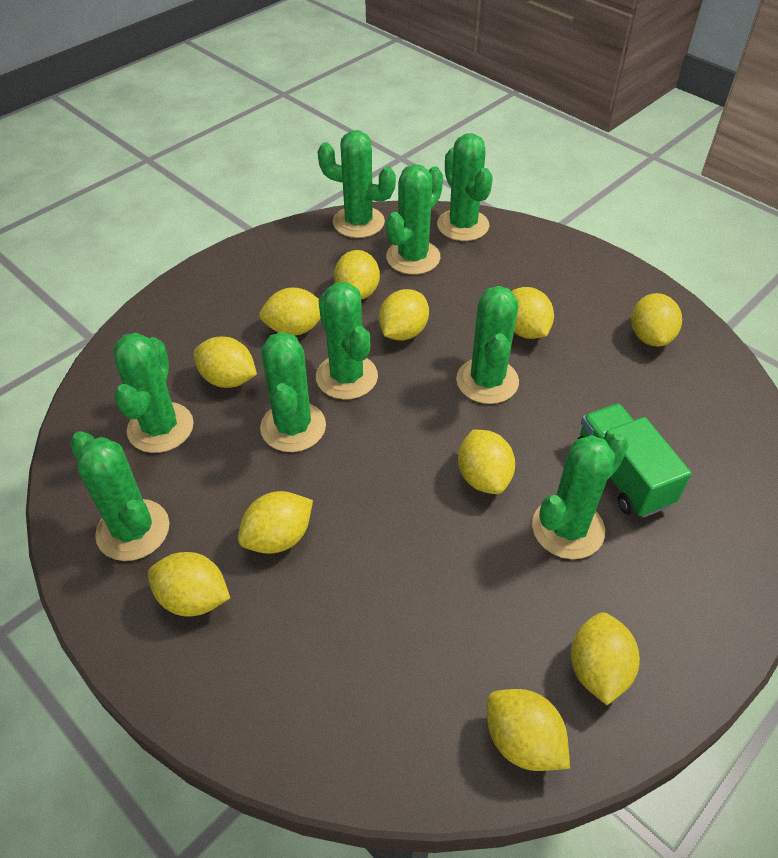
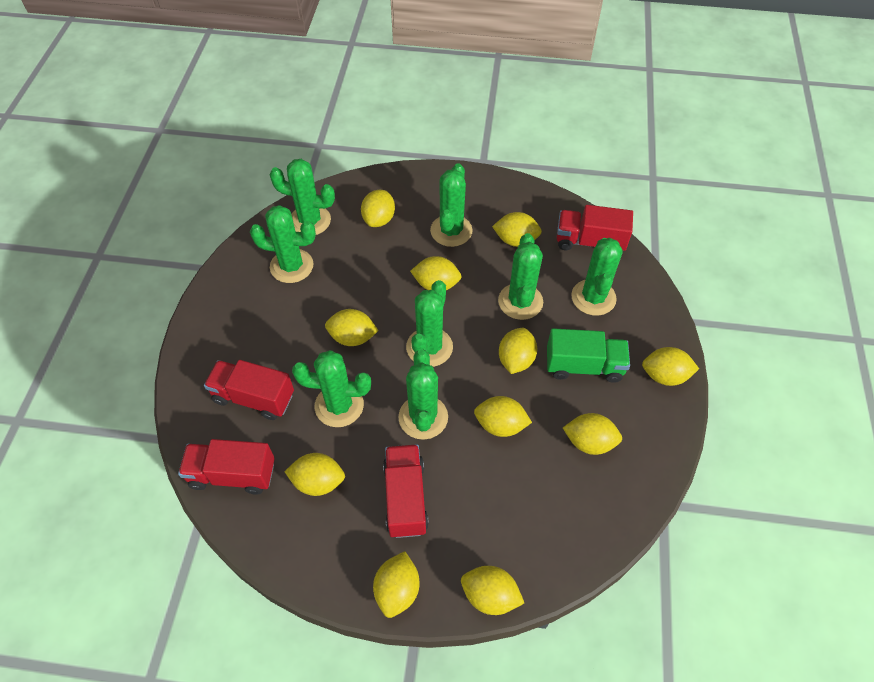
green cactus: 9 -> 8
red truck: 0 -> 4

